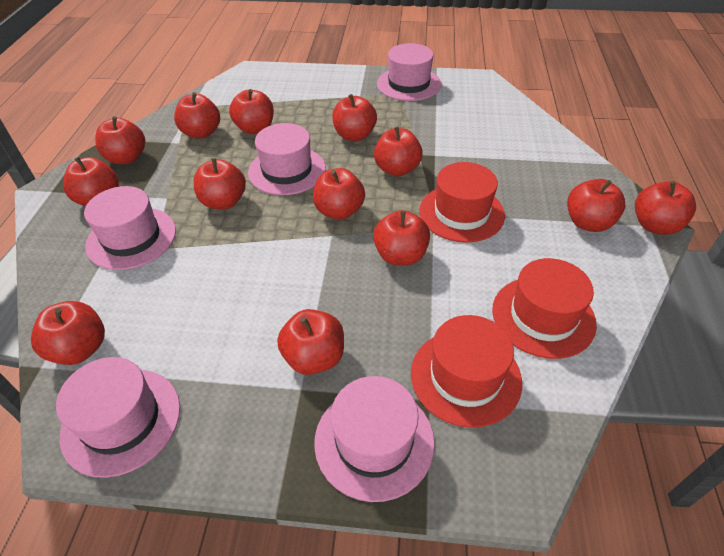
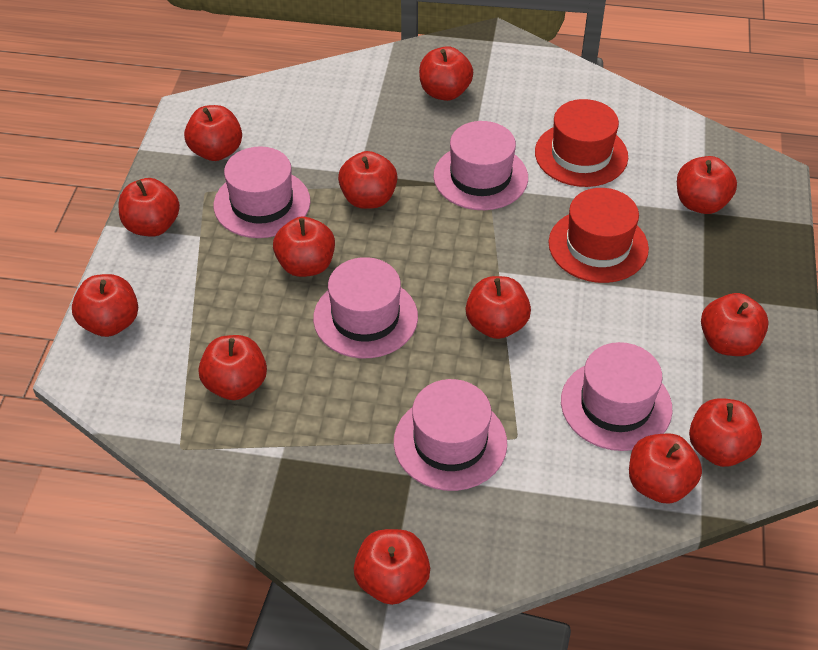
red hat: 3 -> 2

